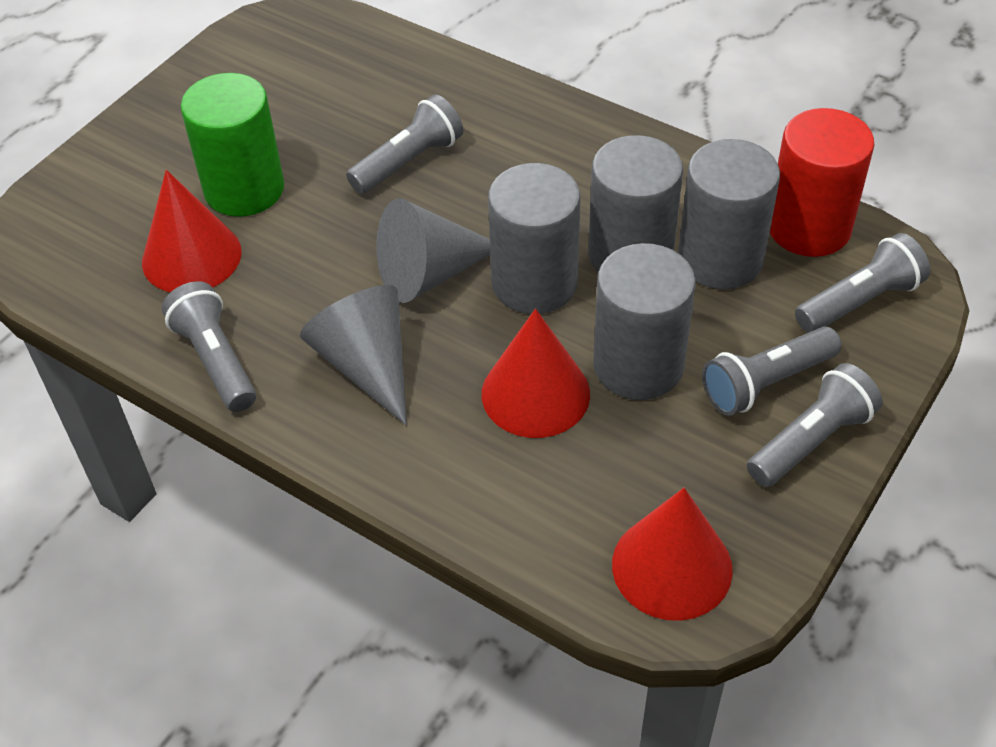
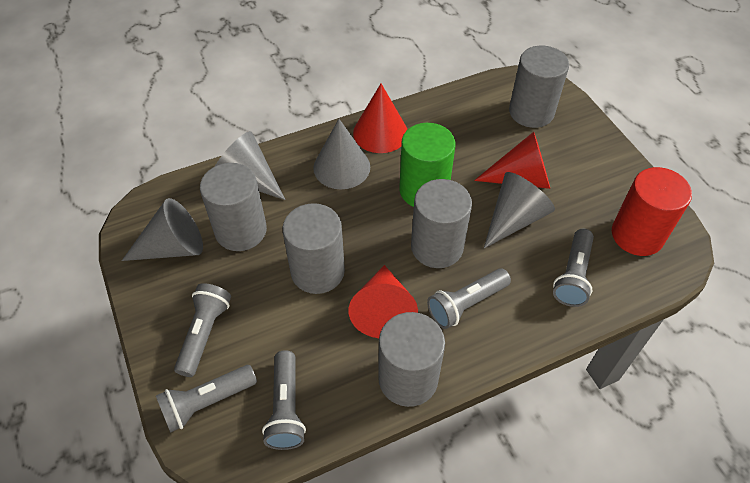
grey cone: 2 -> 4
grey cylinder: 4 -> 5

